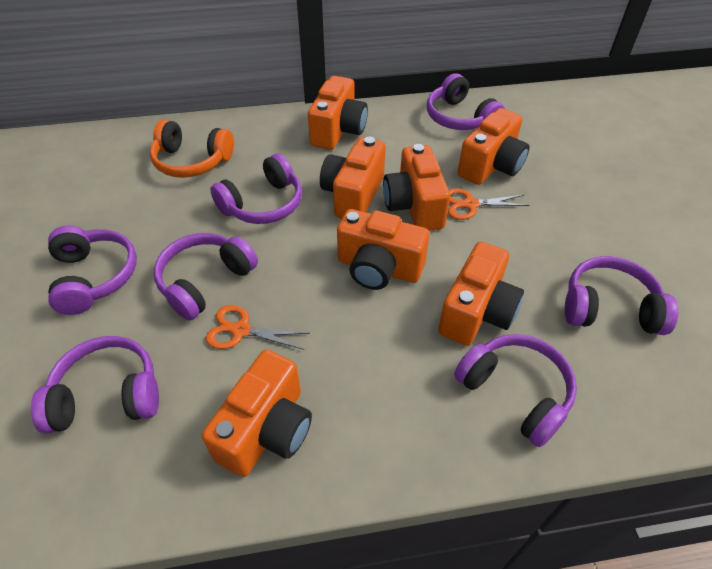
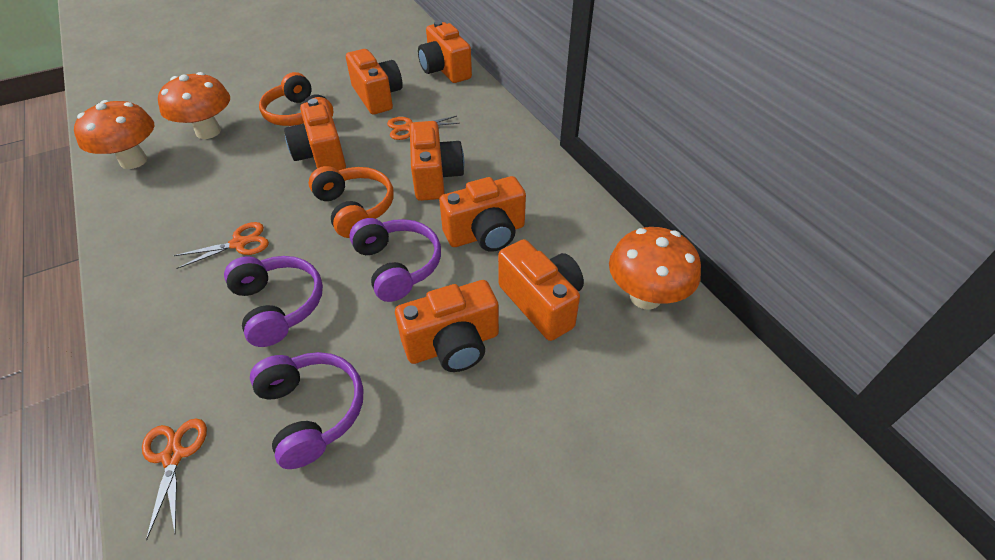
orange headphones: 1 -> 2
orange mushroom: 0 -> 3
orange scissors: 2 -> 3
purple headphones: 7 -> 3

